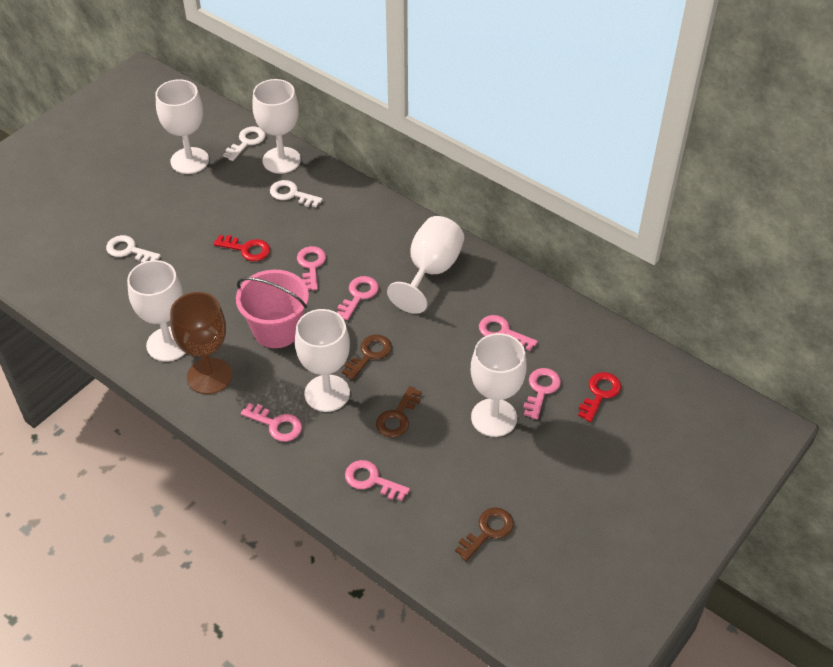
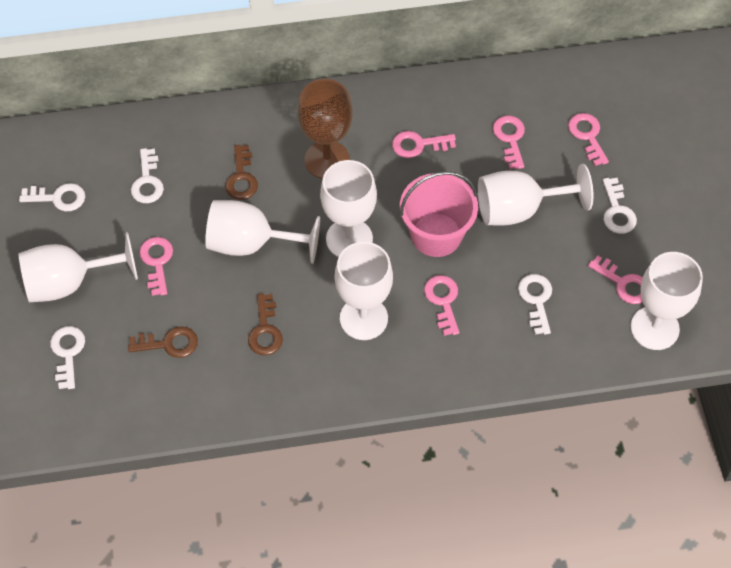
red key: 2 -> 0
white key: 3 -> 5

